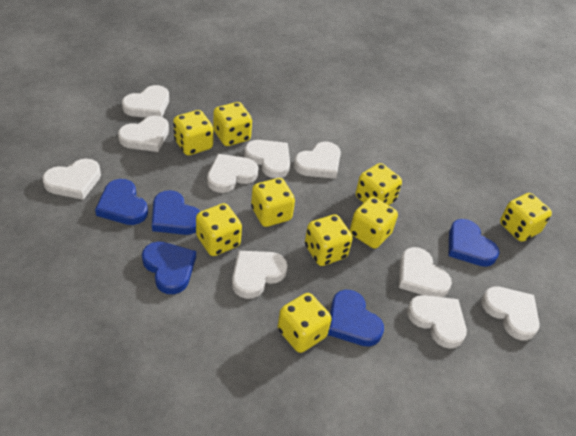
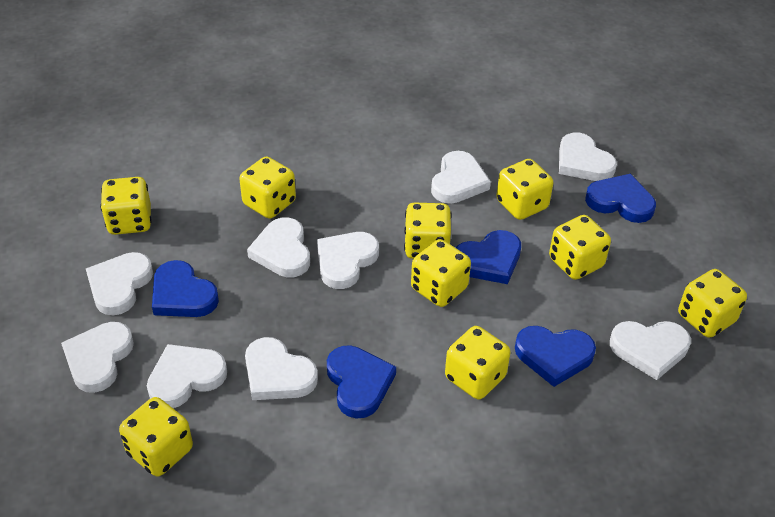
white heart: 10 -> 9

